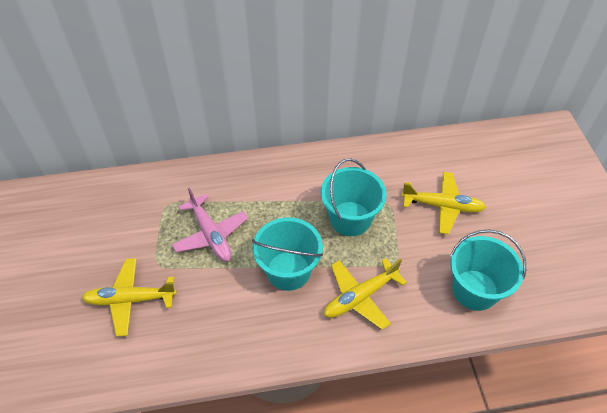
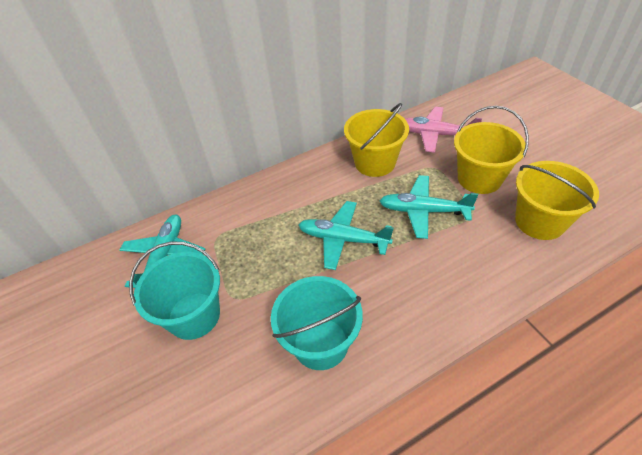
turquoise bucket: 3 -> 2
turquoise plane: 0 -> 3
yellow bucket: 0 -> 3
yellow plane: 3 -> 0

